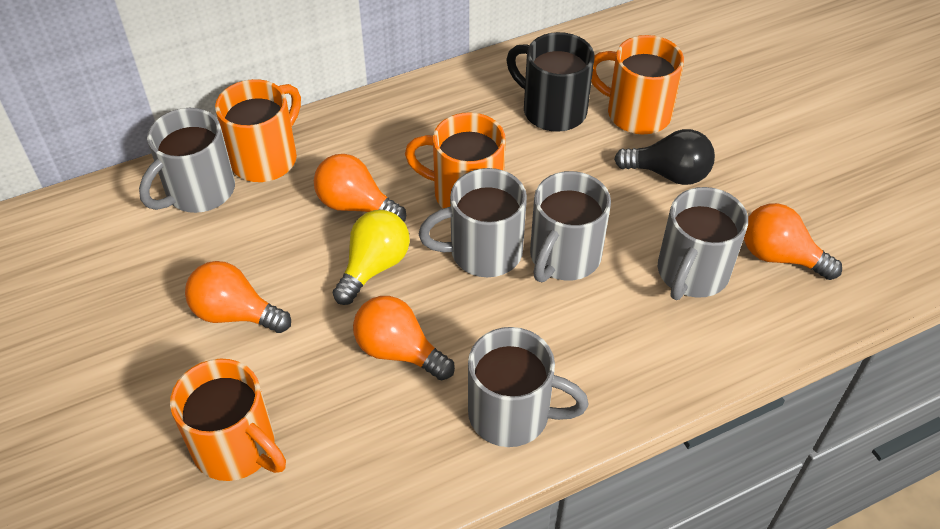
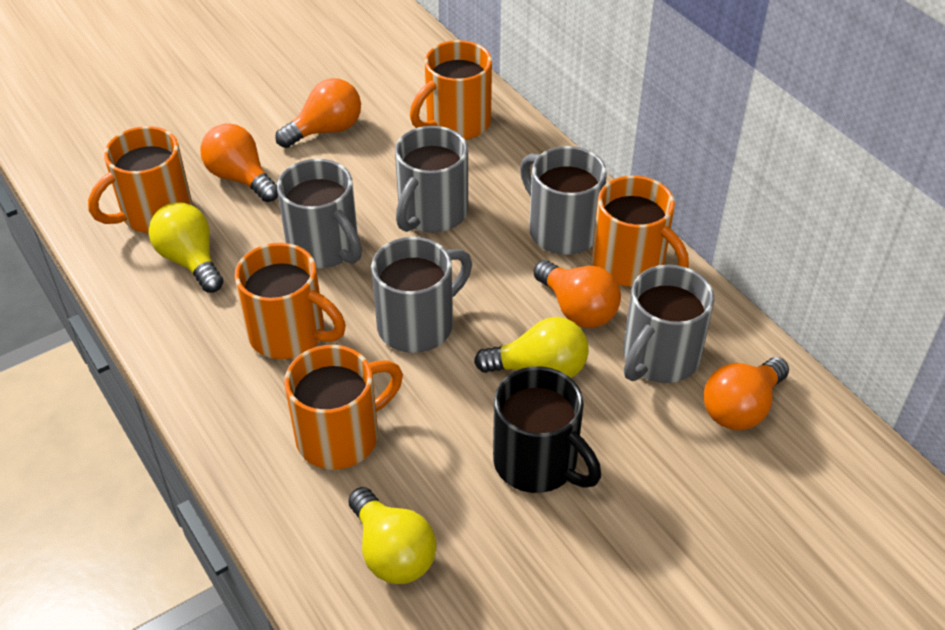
black light bulb: 1 -> 0
orange mug: 4 -> 5
yellow light bulb: 1 -> 3

